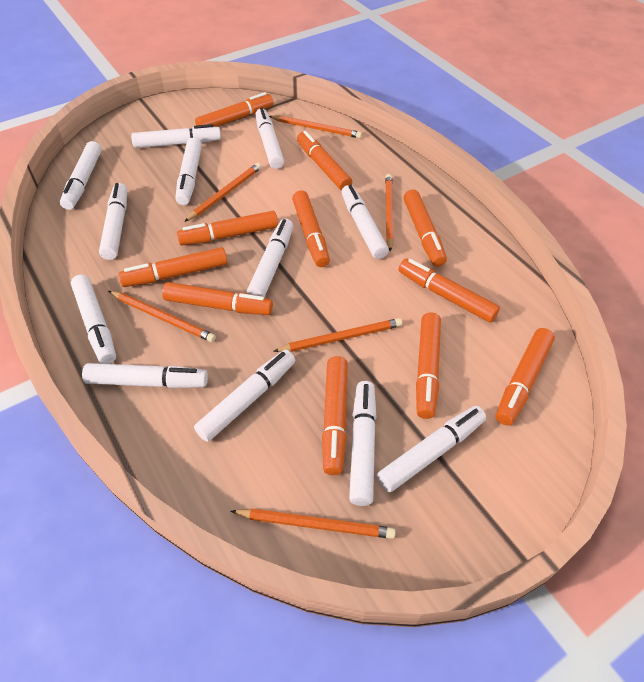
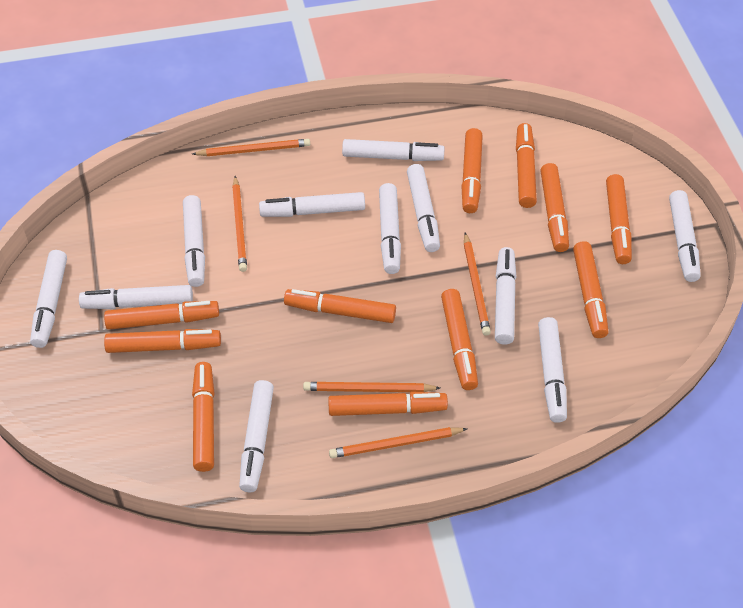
orange pencil: 6 -> 5
white marker: 12 -> 11

